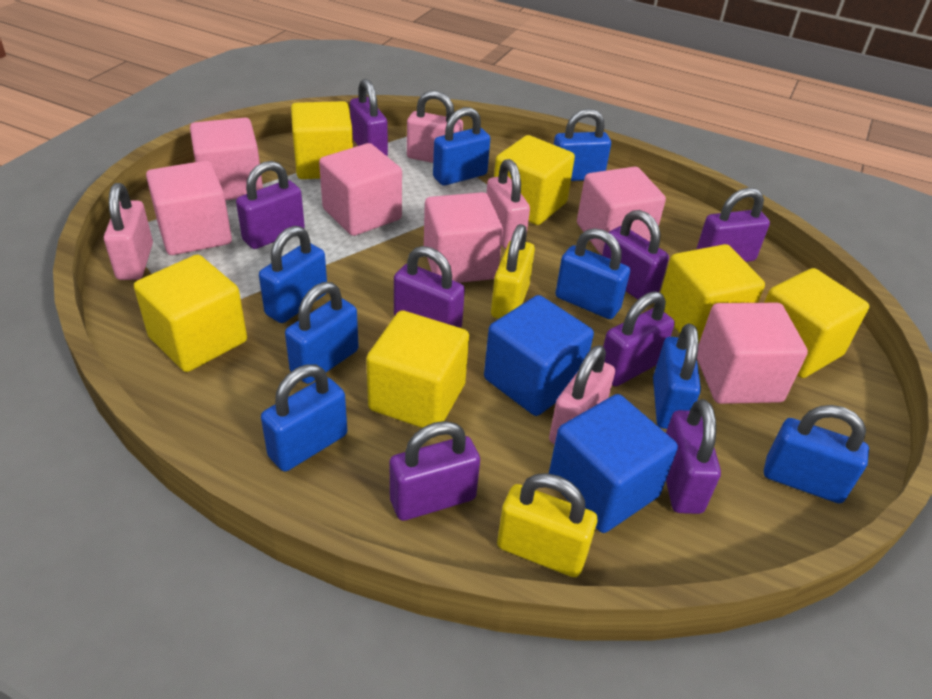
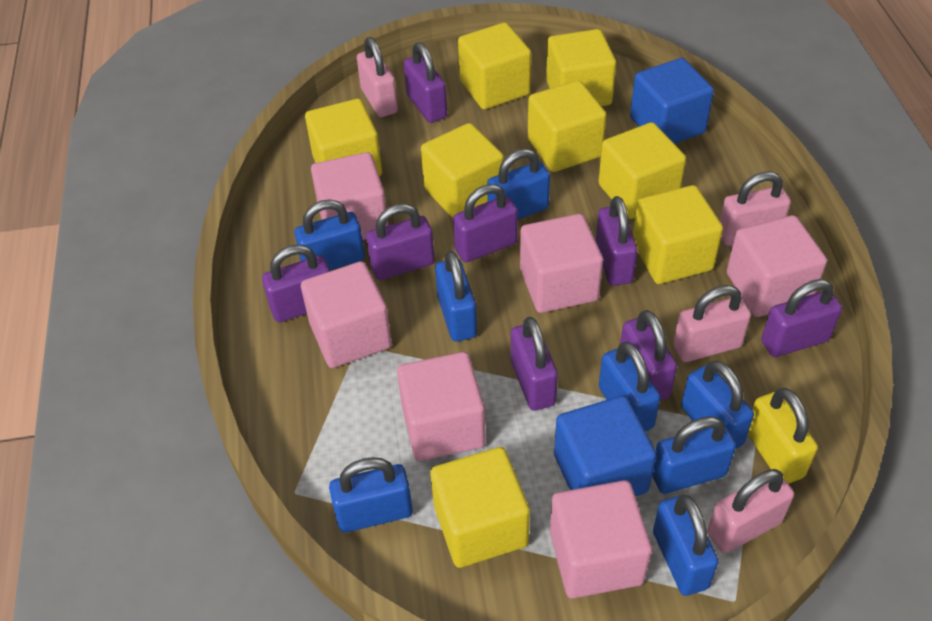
yellow cube: 6 -> 8
yellow padlock: 2 -> 1

